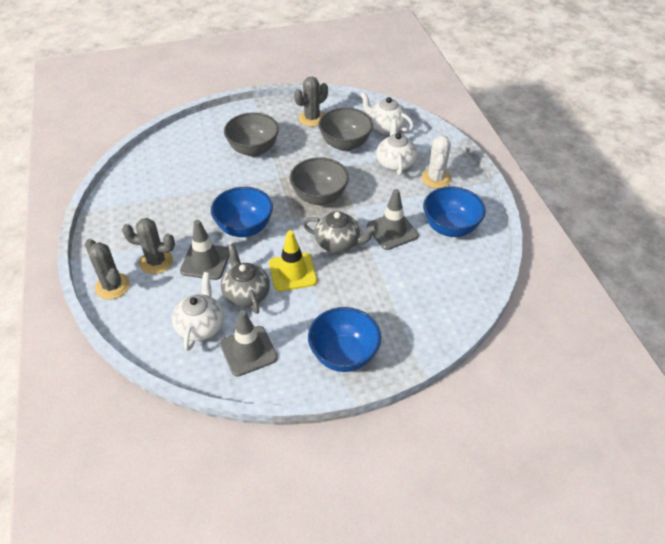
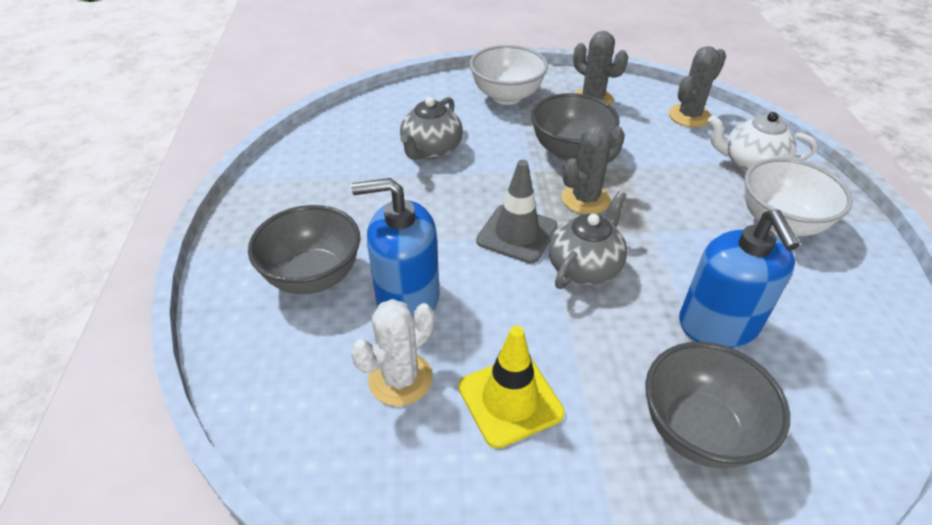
blue bowl: 3 -> 0
blue soap dispenser: 0 -> 2
grey traffic cone: 3 -> 1
white bowl: 0 -> 2
white teapot: 3 -> 1

